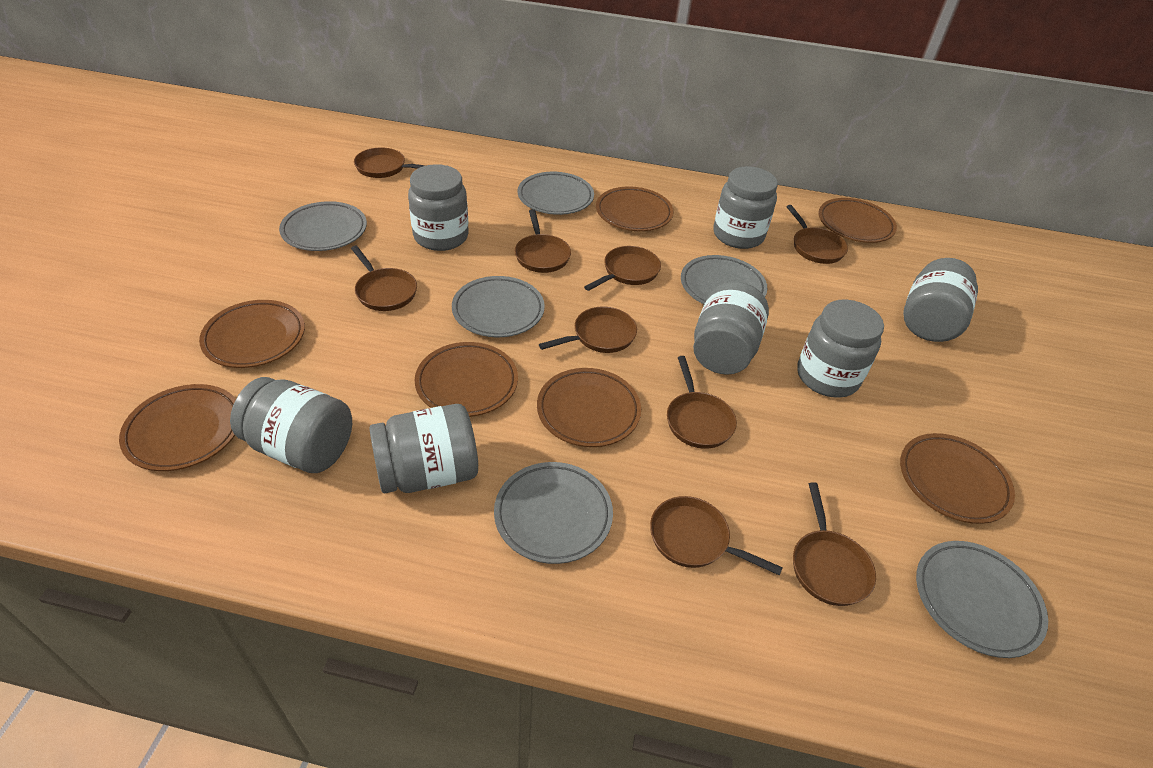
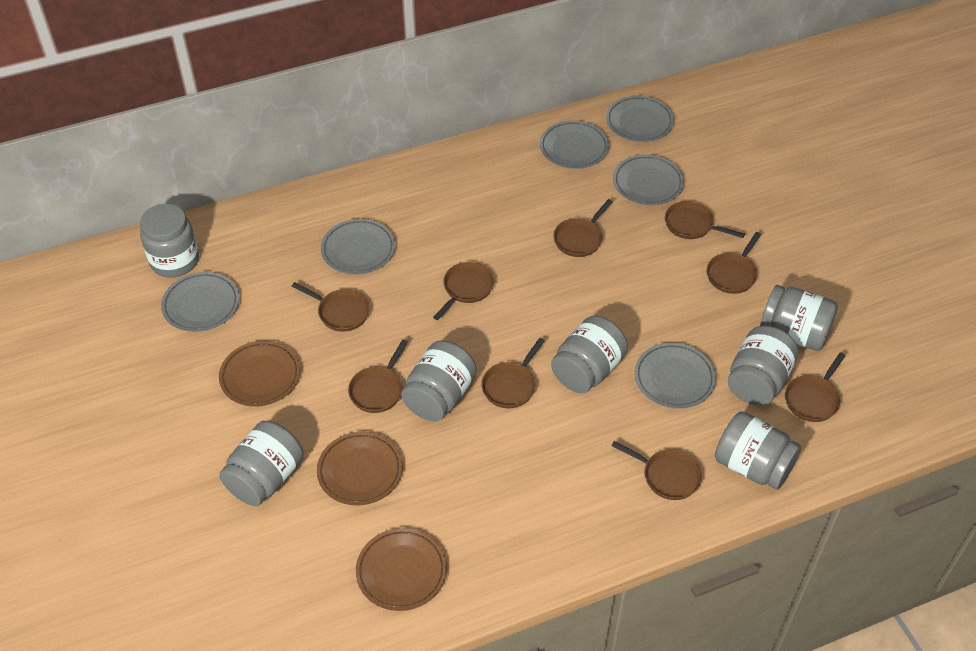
brown plate: 7 -> 3

